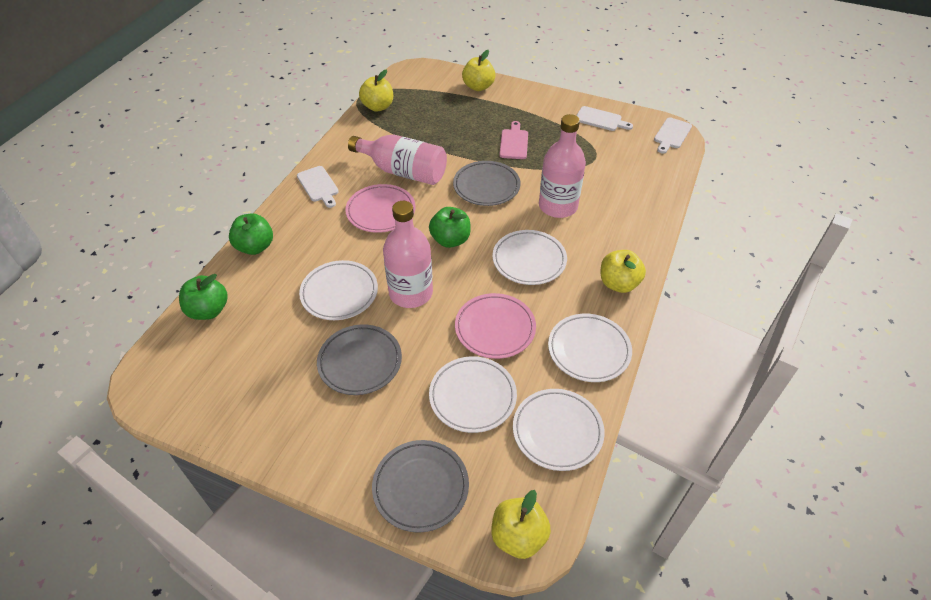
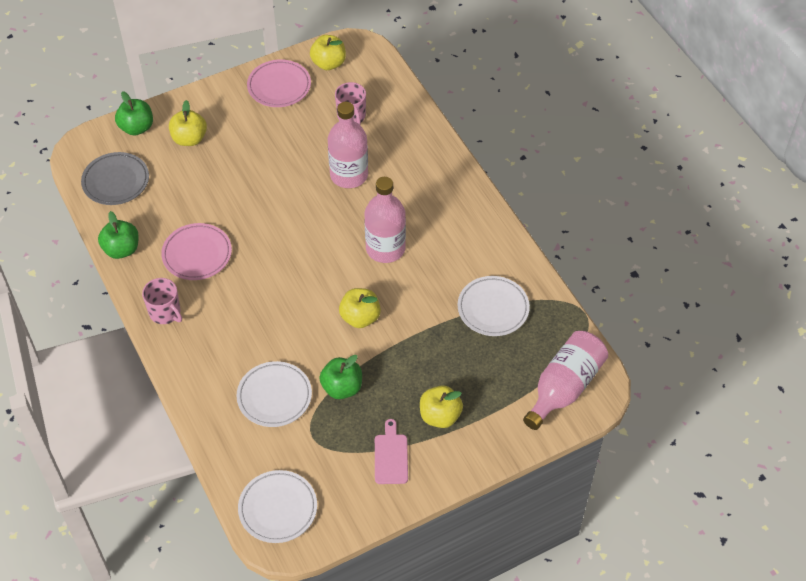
grey plate: 3 -> 1
pink mug: 0 -> 2
white cutting board: 3 -> 0
white plate: 5 -> 3

